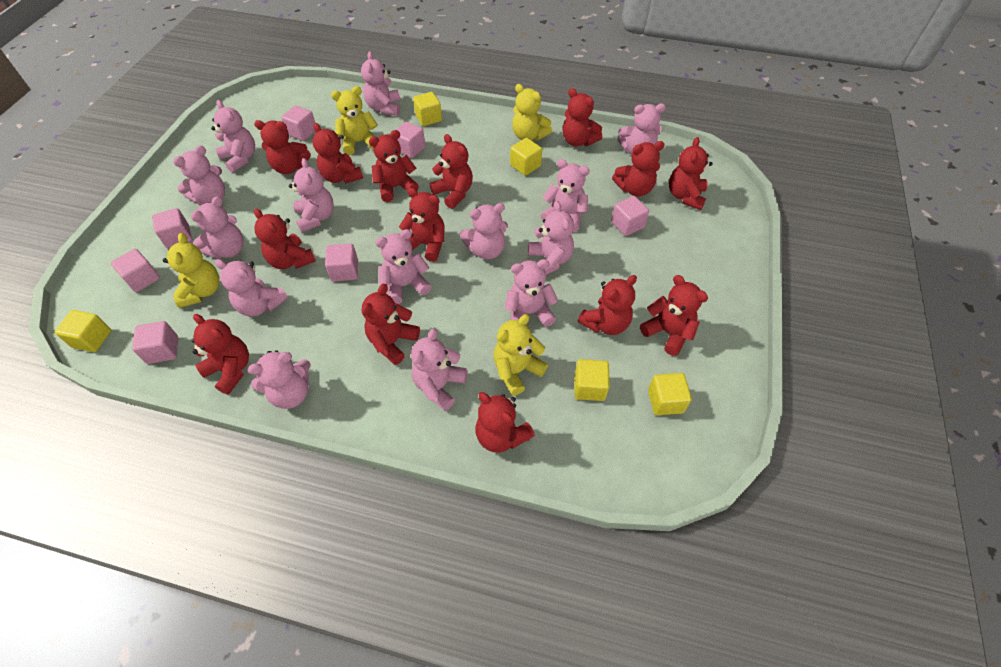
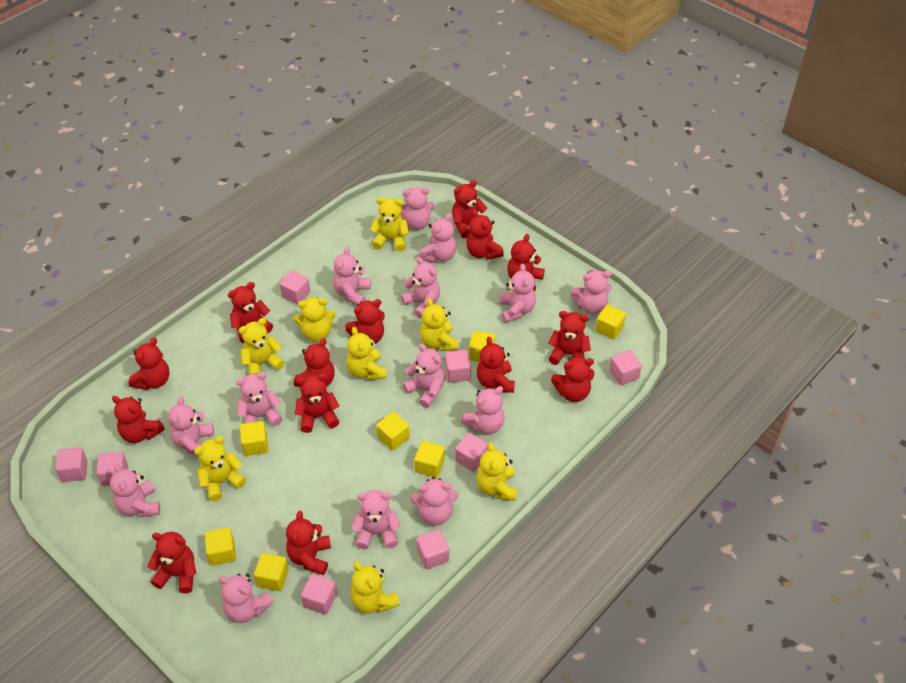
pink cube: 7 -> 8
yellow cube: 5 -> 7
yellow teddy bear: 4 -> 8

